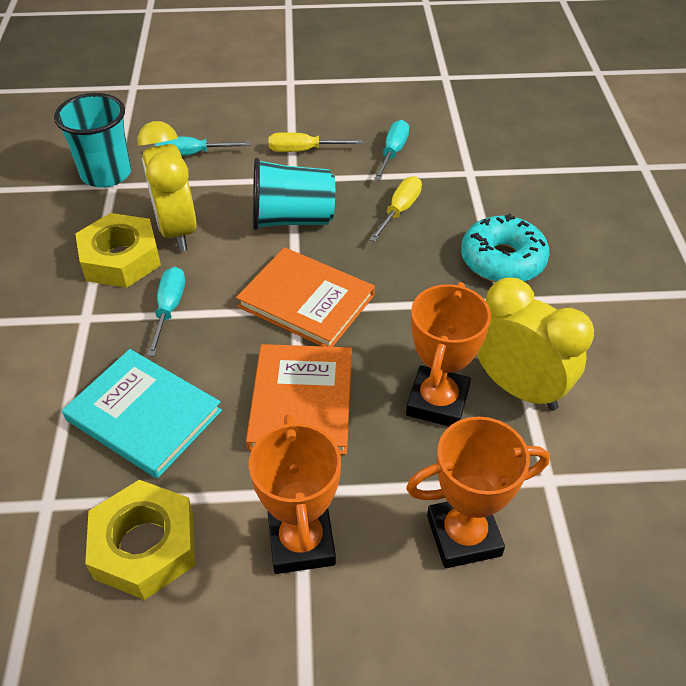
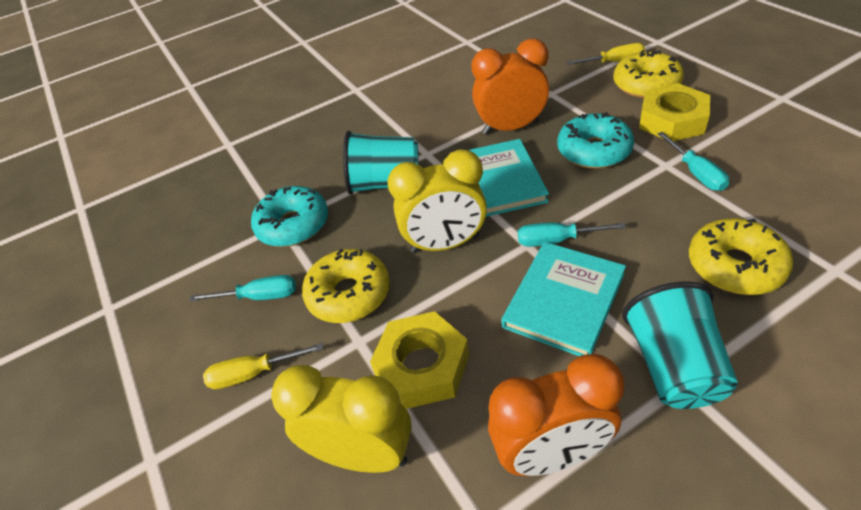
orange book: 2 -> 0
orange clock: 0 -> 2
orange trophy: 3 -> 0
turquoise book: 1 -> 2
turquoise donut: 1 -> 2
yellow donut: 0 -> 3

